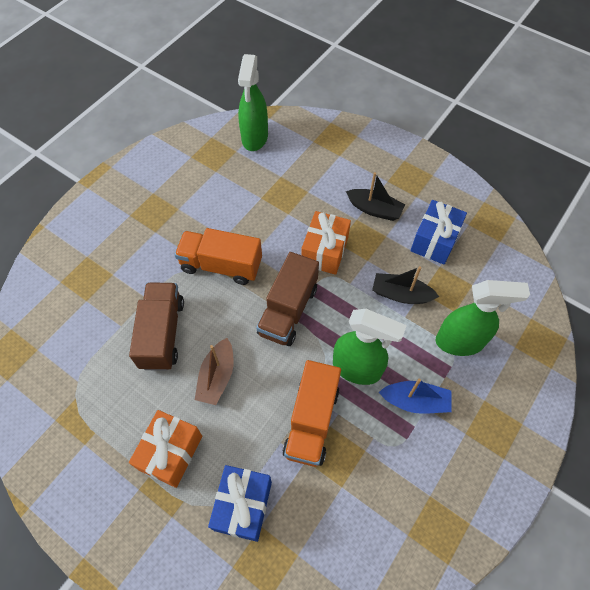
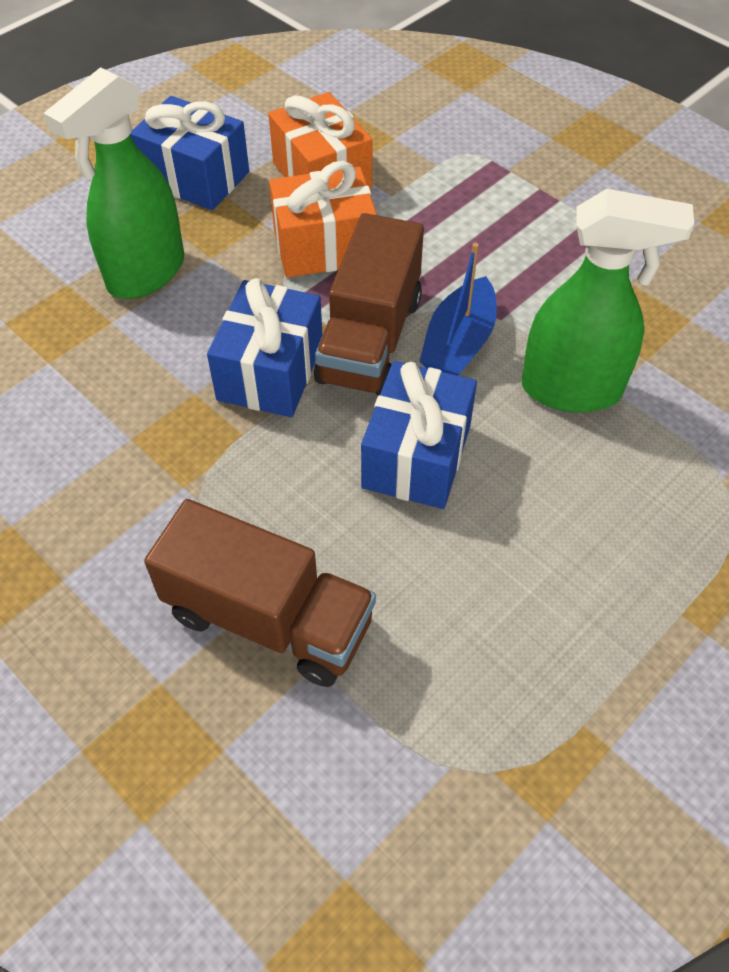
black boat: 2 -> 0
blue gift: 2 -> 3
brown boat: 1 -> 0
green spray bottle: 3 -> 2
orange truck: 2 -> 0

